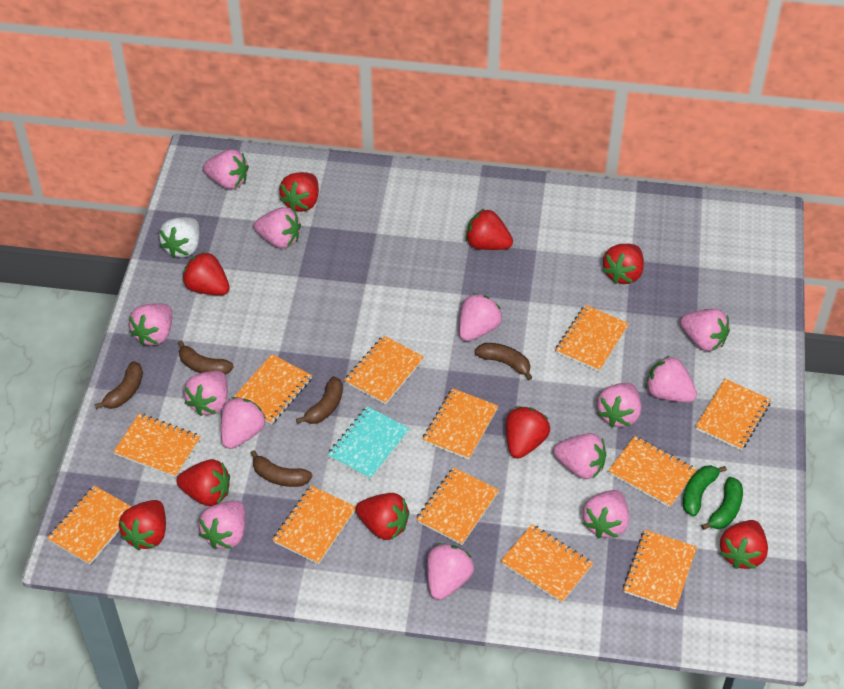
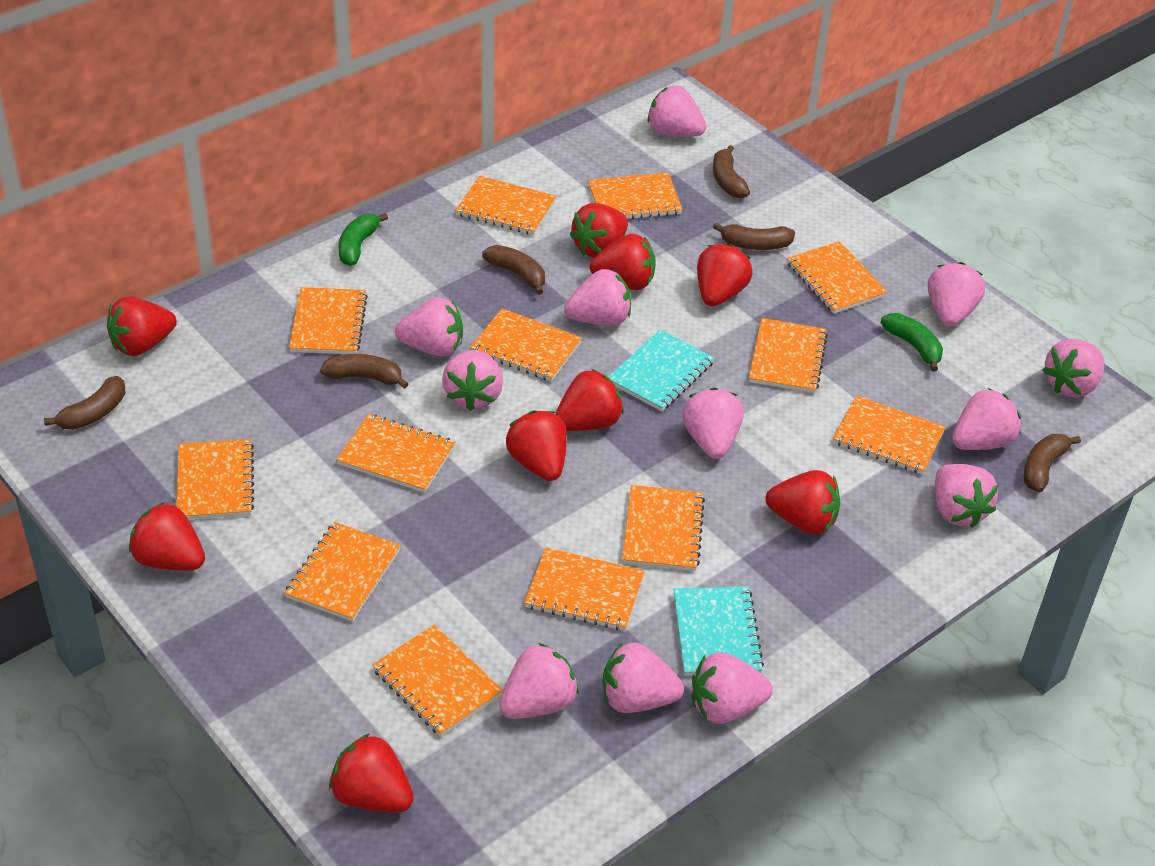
brown banana: 5 -> 6
orange notebook: 12 -> 13
pink strawberry: 13 -> 12
turquoise notebook: 1 -> 2
white strawberry: 1 -> 0

